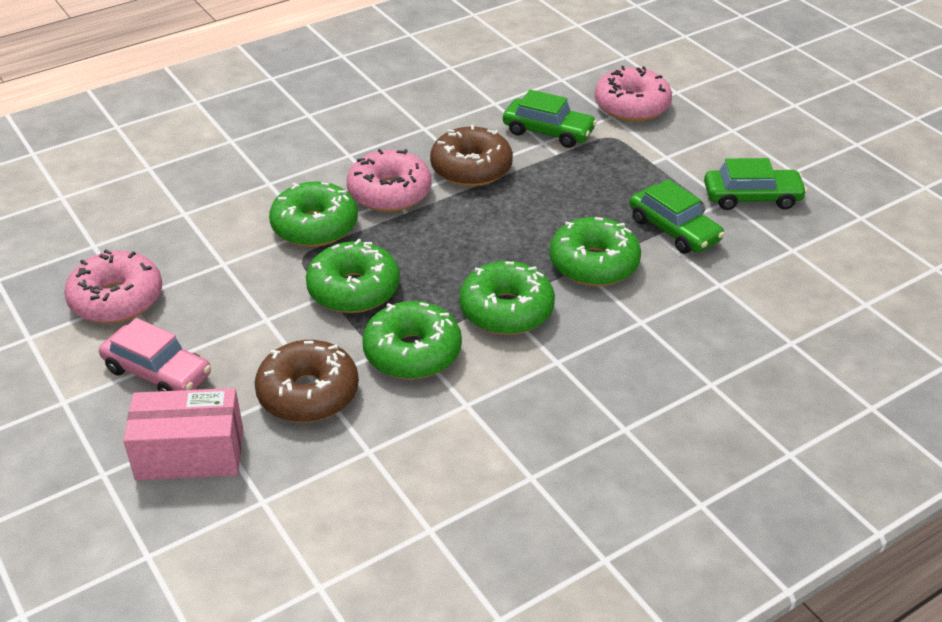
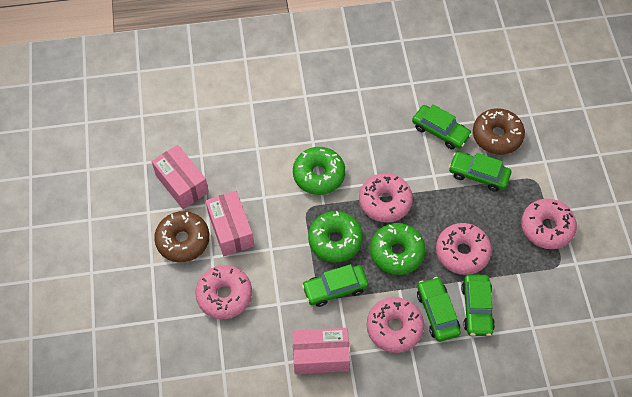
green car: 3 -> 5
green donut: 5 -> 3
pink box: 1 -> 3
pink car: 1 -> 0
pink donut: 3 -> 5

